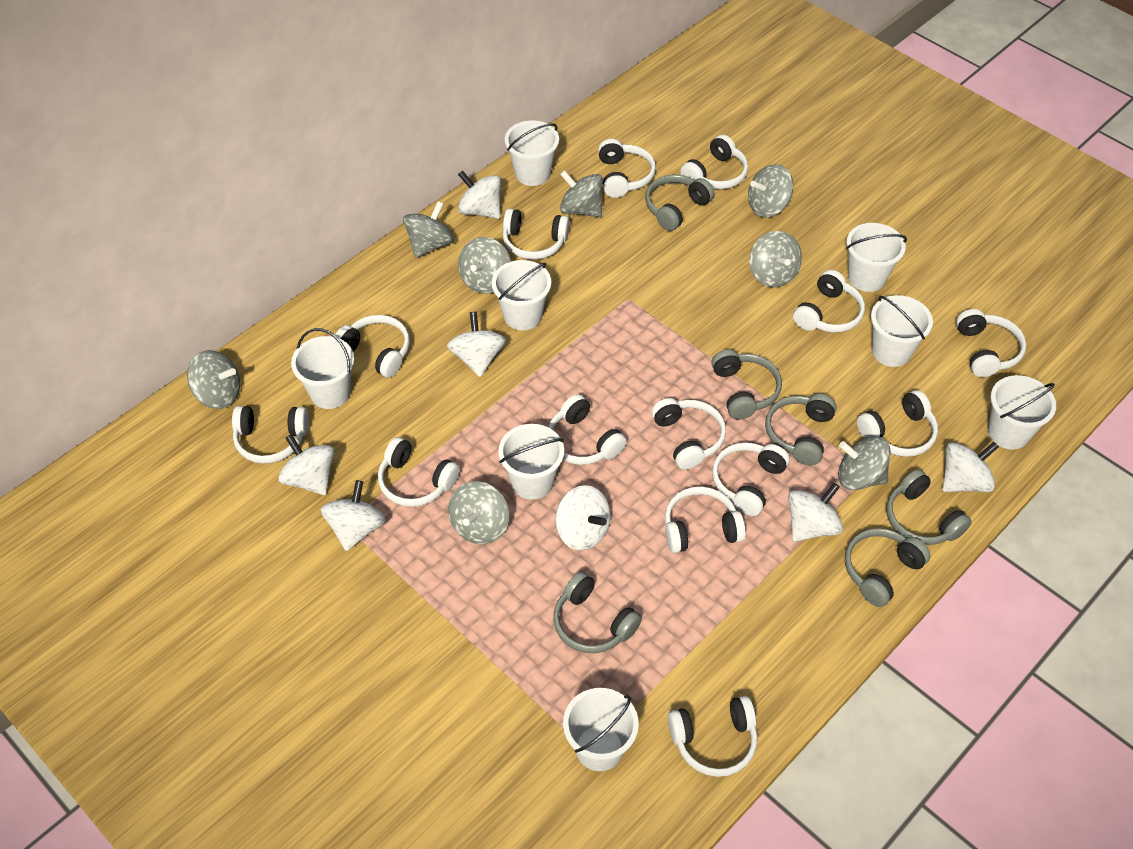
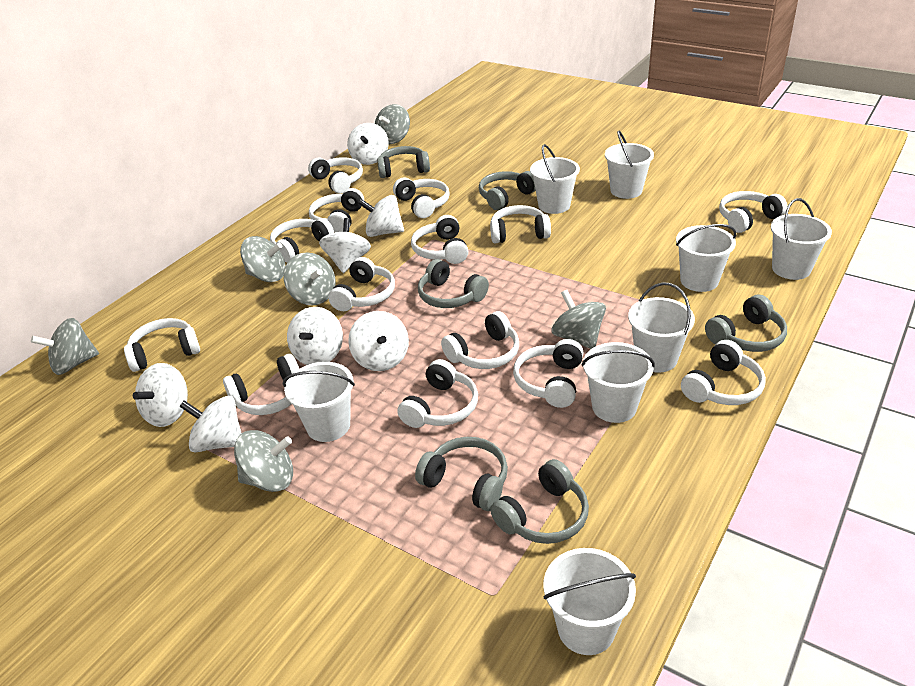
grey spinning top: 8 -> 6

